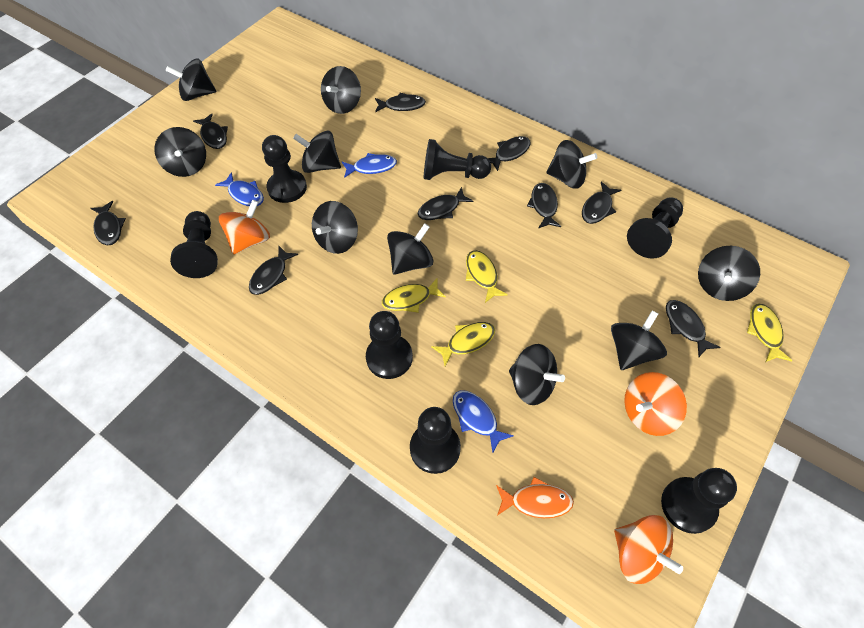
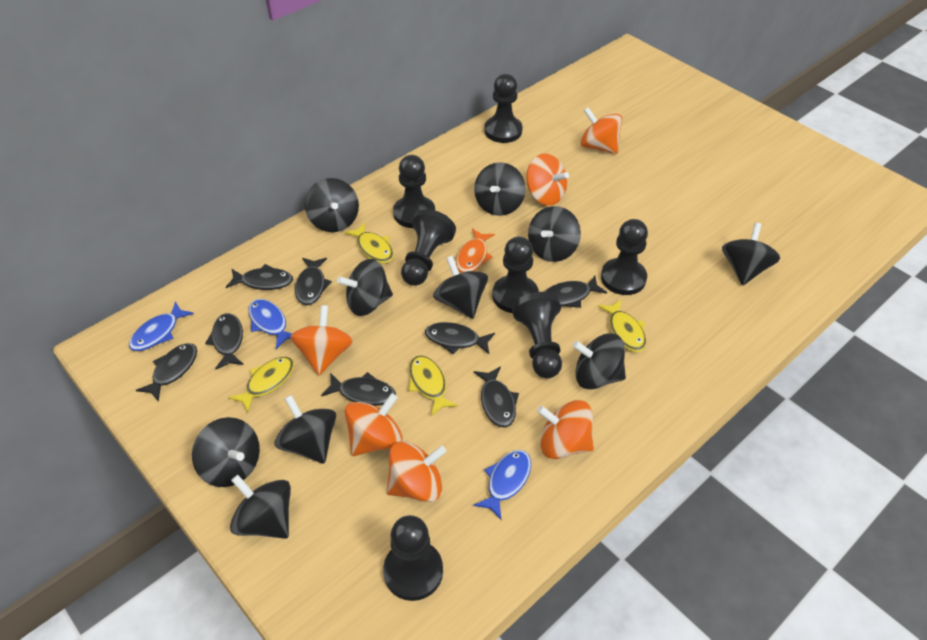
black fish: 9 -> 8
orange spinning top: 3 -> 6

